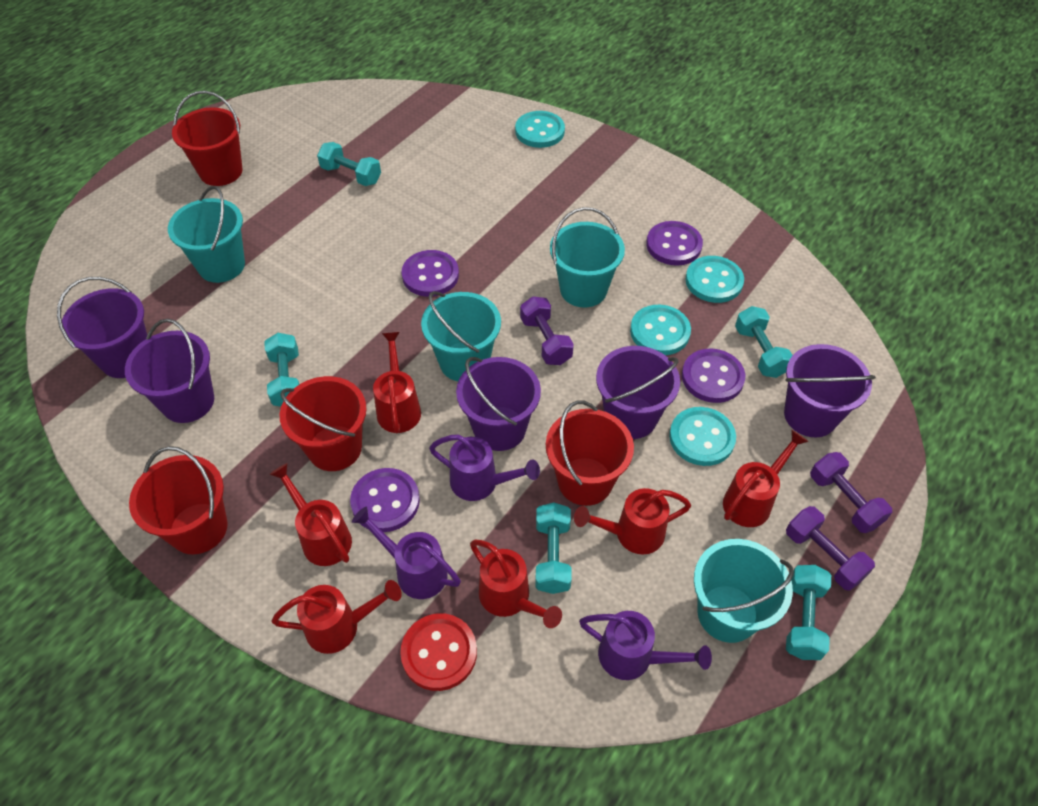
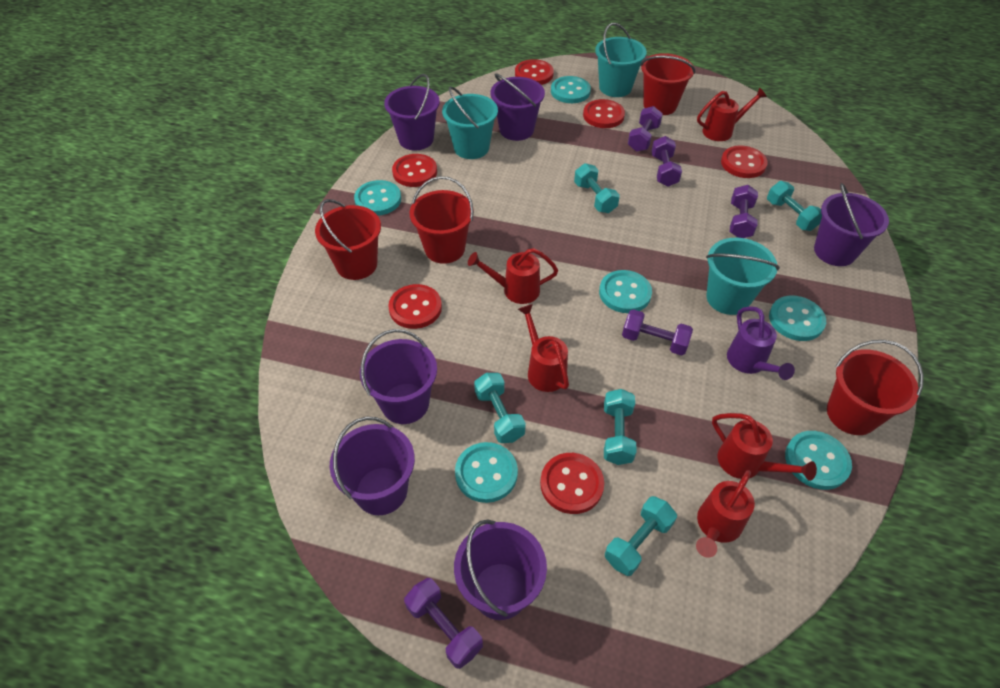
purple bucket: 5 -> 6
purple button: 4 -> 0
purple dumbbell: 3 -> 5
purple watering can: 3 -> 1
red button: 1 -> 6
red watering can: 6 -> 5
turquoise bucket: 4 -> 3
turquoise button: 4 -> 6

